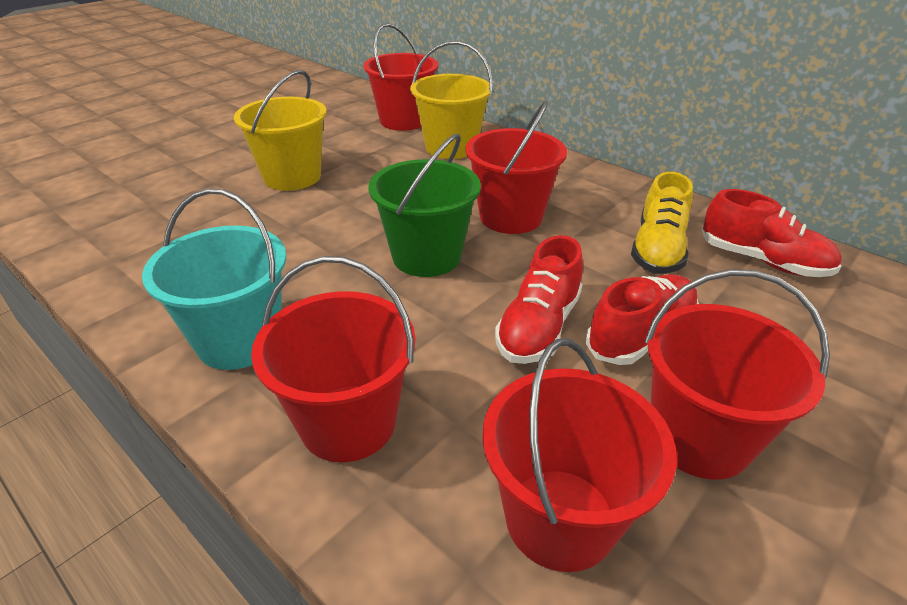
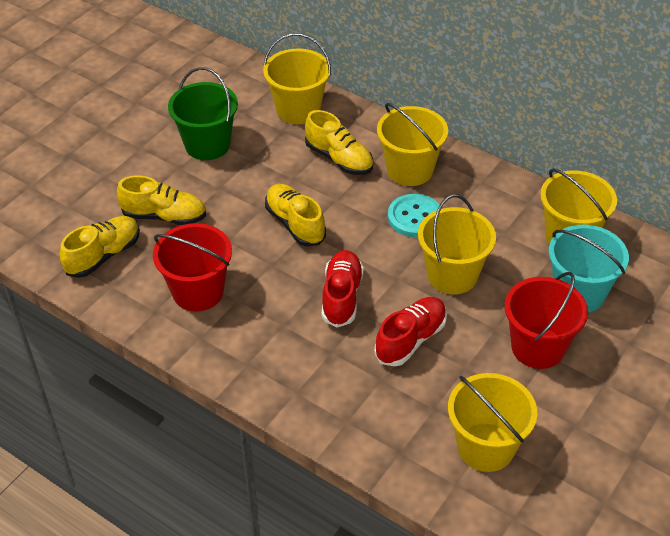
red bucket: 5 -> 2
red shoe: 3 -> 2
turquoise button: 0 -> 1
yellow bucket: 2 -> 5
yellow shoe: 1 -> 4

